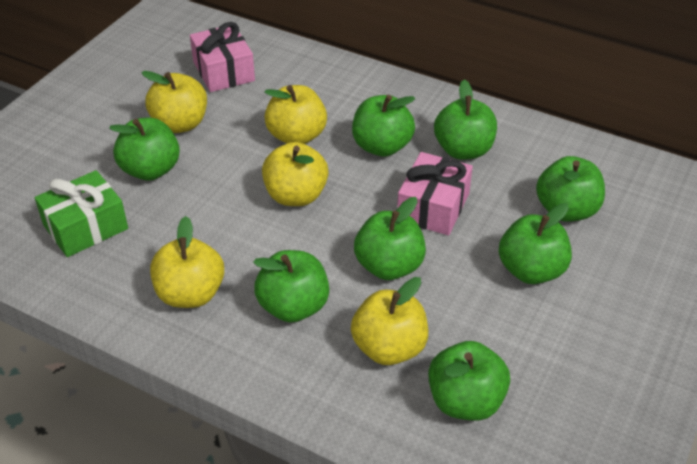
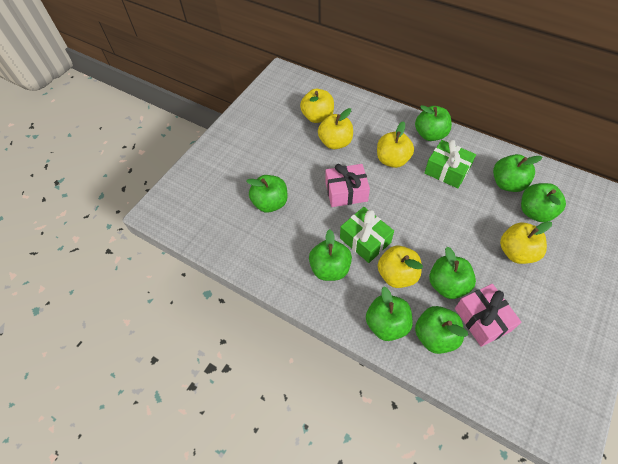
green gift: 1 -> 2

